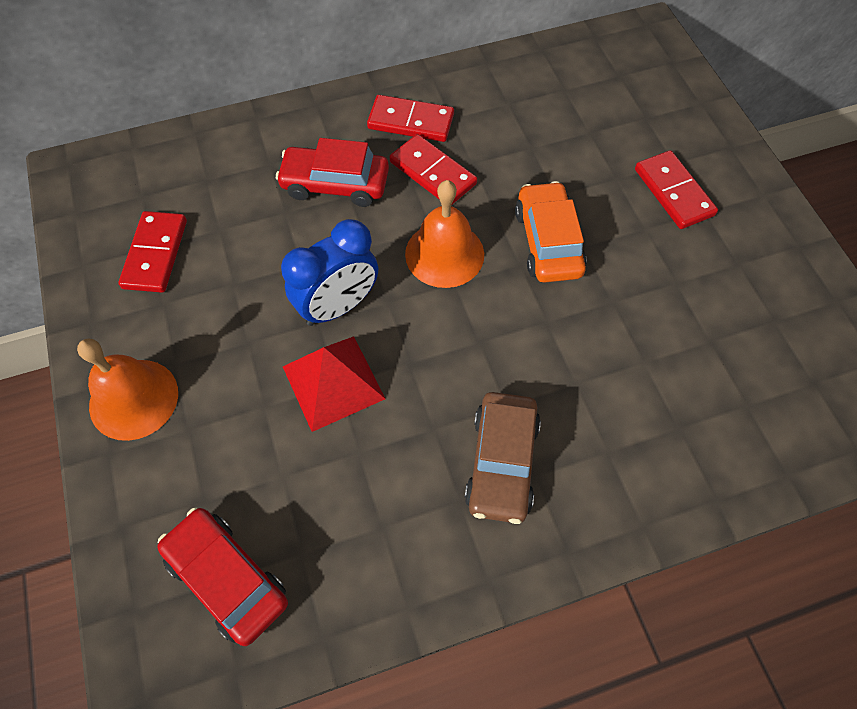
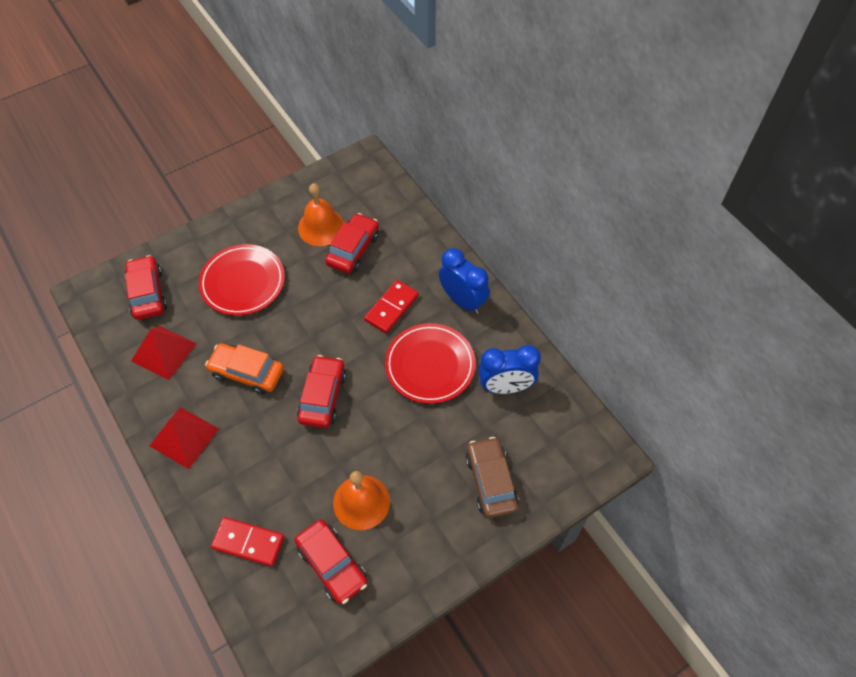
blue clock: 1 -> 2
red car: 2 -> 4
red domino: 4 -> 2
red plate: 0 -> 2
red pyramid: 1 -> 2

